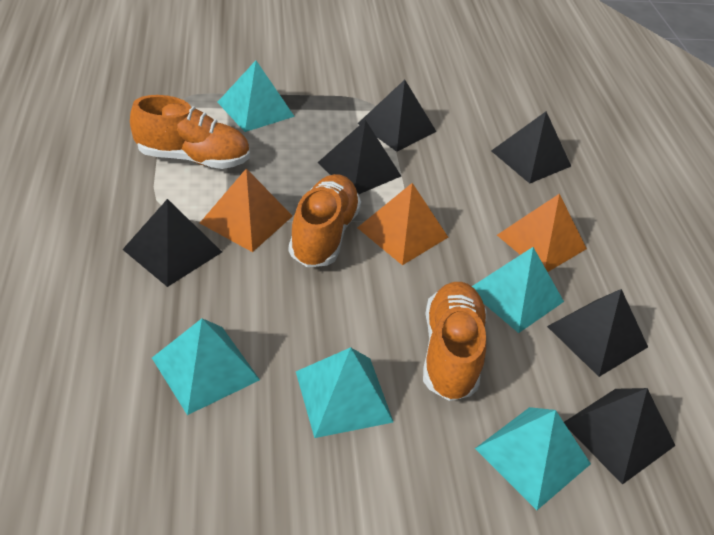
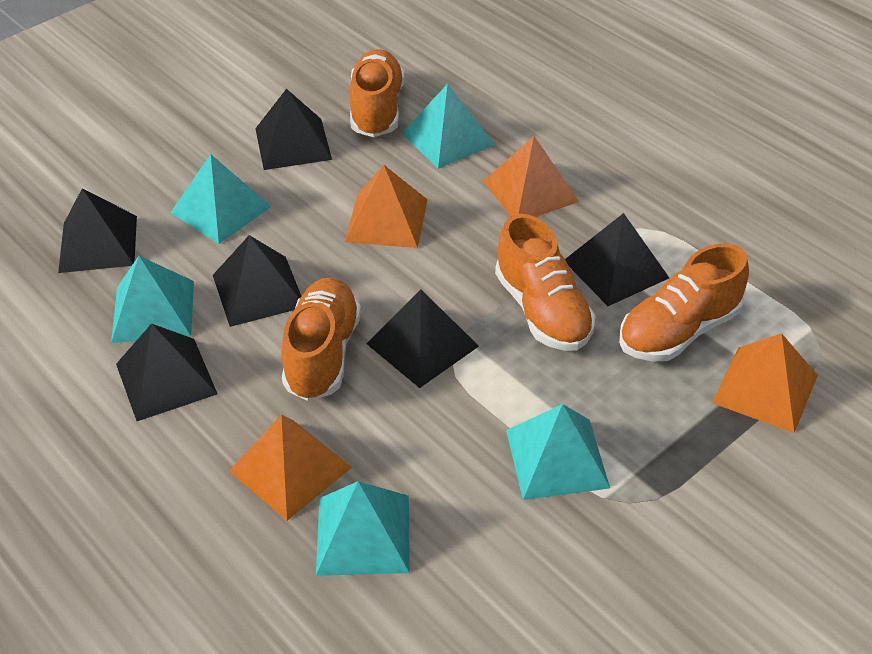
orange pyramid: 3 -> 4
orange shoe: 3 -> 4

